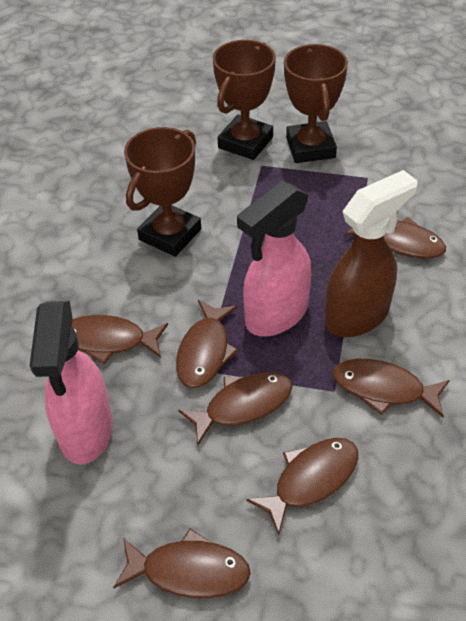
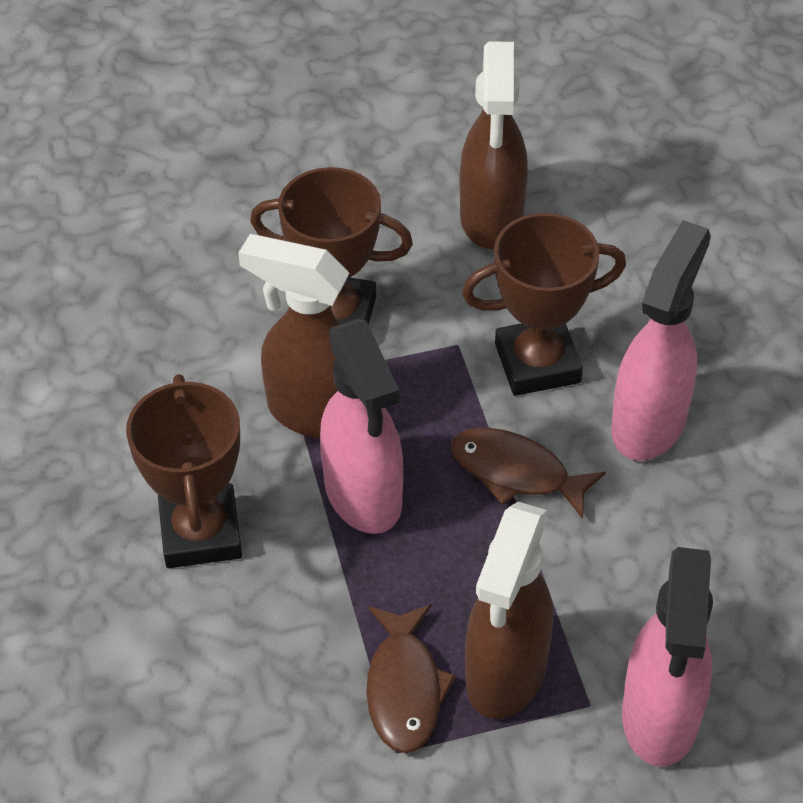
brown fish: 7 -> 2
brown spray bottle: 1 -> 3
pink spray bottle: 2 -> 3

